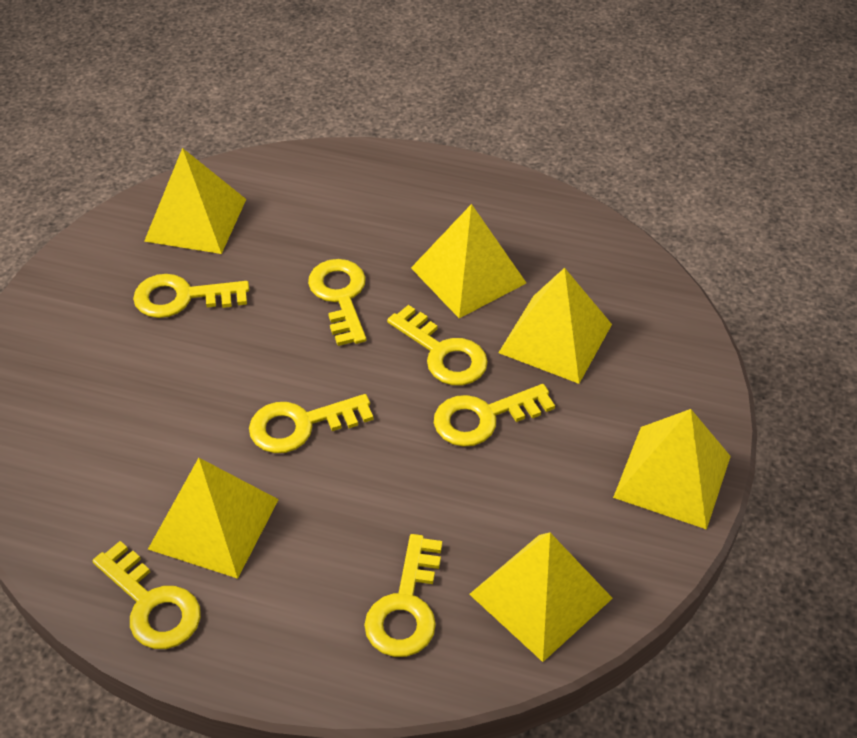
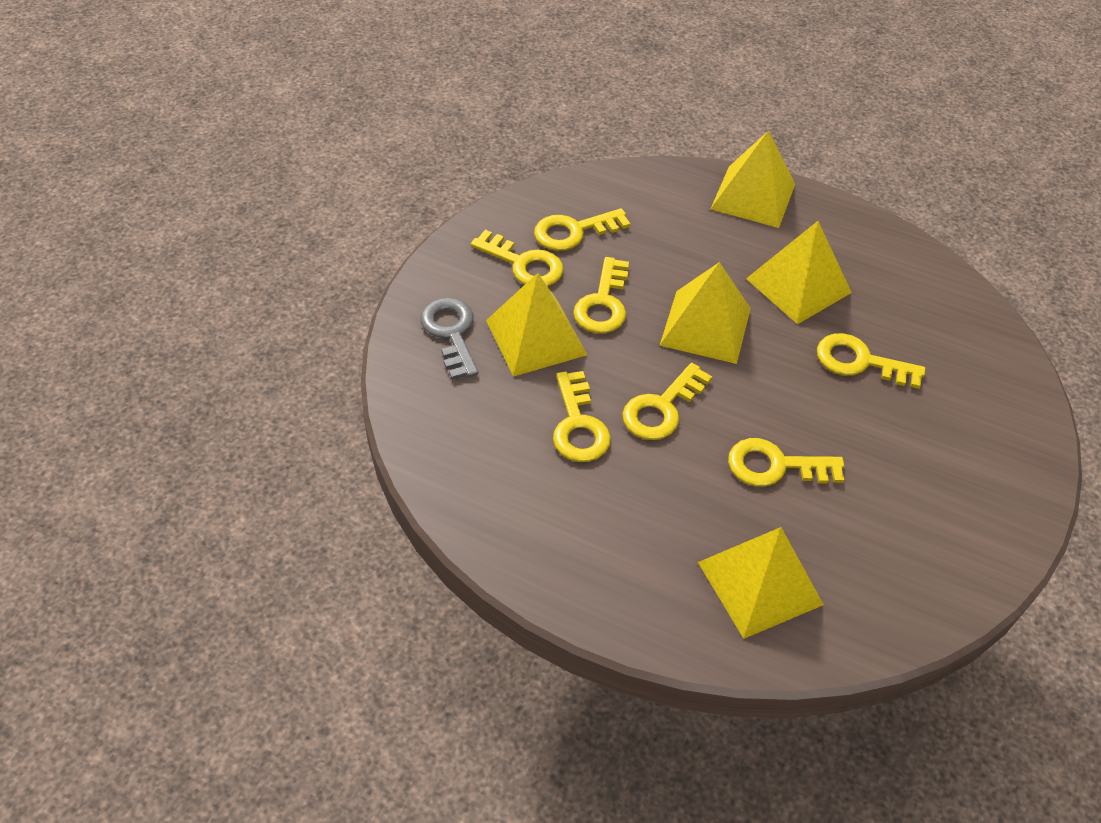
grey key: 0 -> 1
yellow pyramid: 6 -> 5

